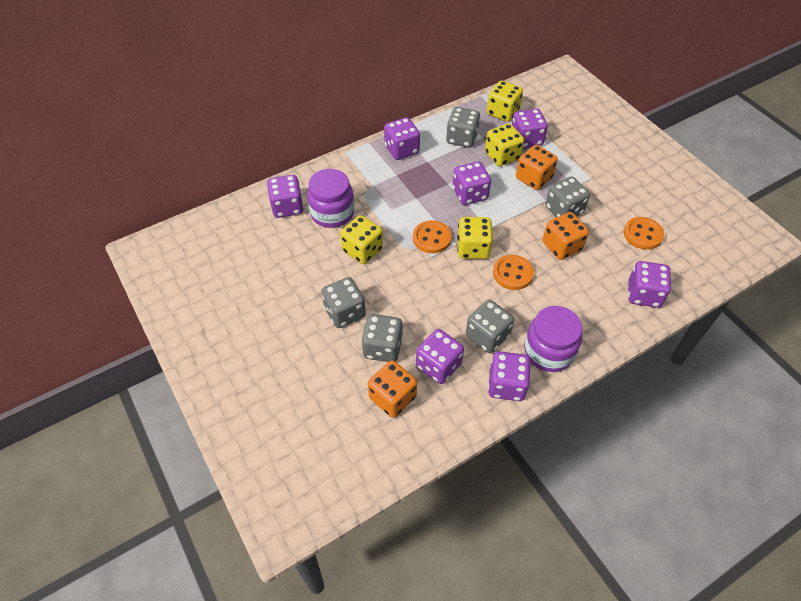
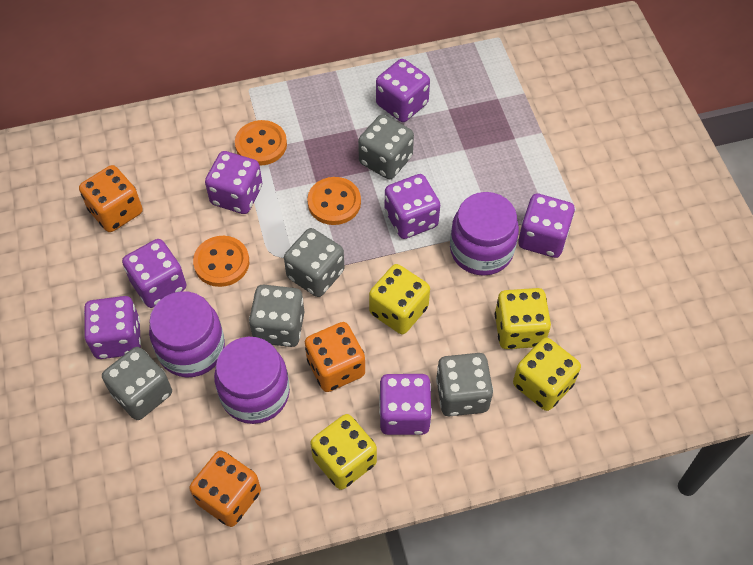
purple jar: 2 -> 3

